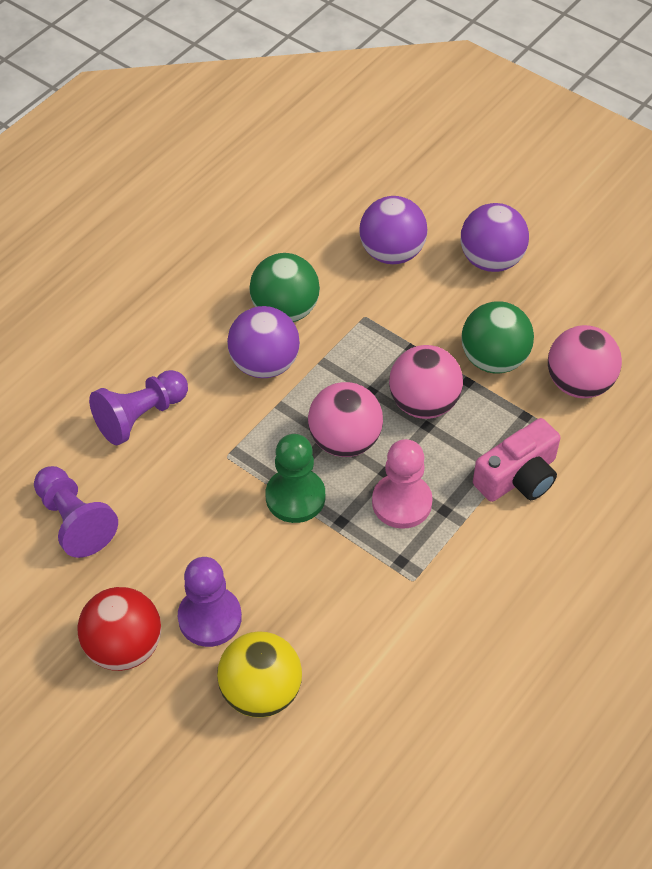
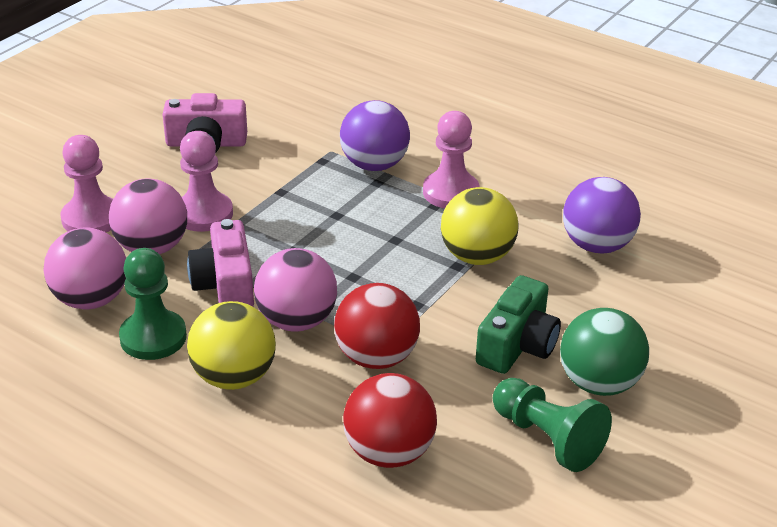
green ball: 2 -> 1
green camera: 0 -> 1
green pawn: 1 -> 2
pink camera: 1 -> 2
pink pawn: 1 -> 3
purple ball: 3 -> 2
purple pawn: 3 -> 0
red ball: 1 -> 2
yellow ball: 1 -> 2

